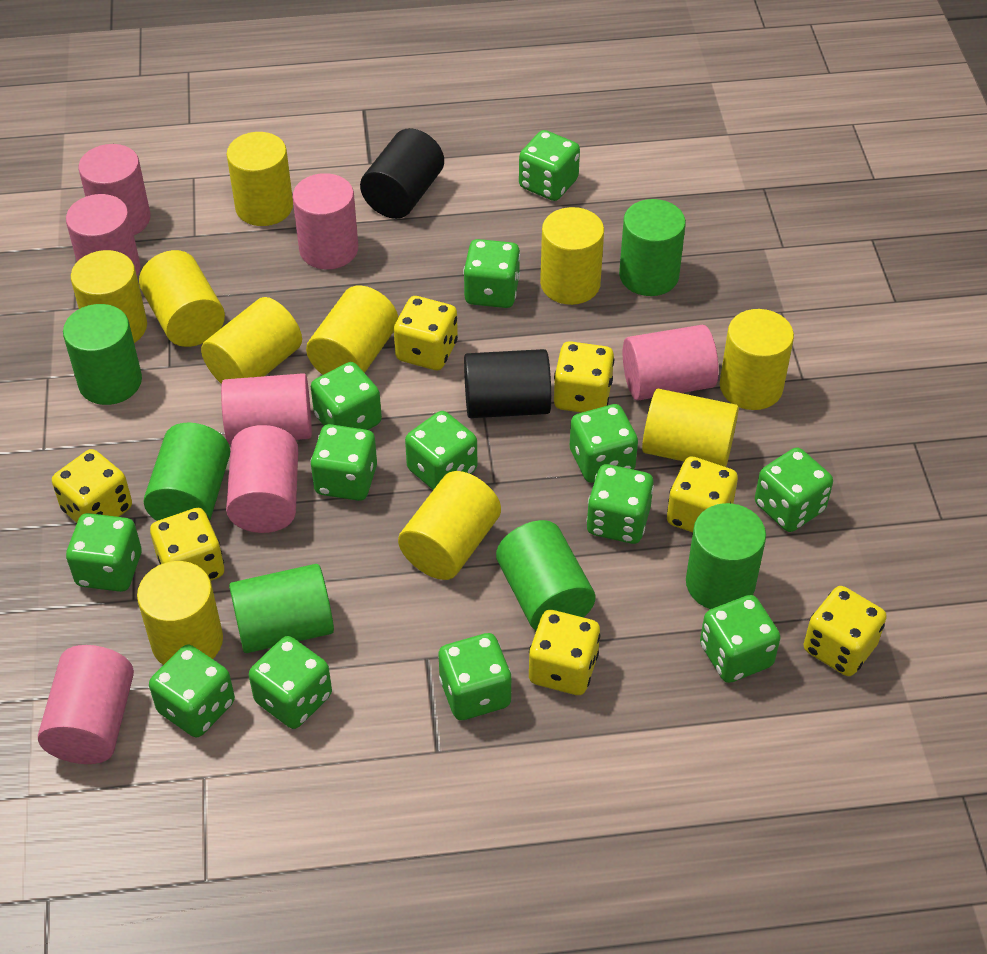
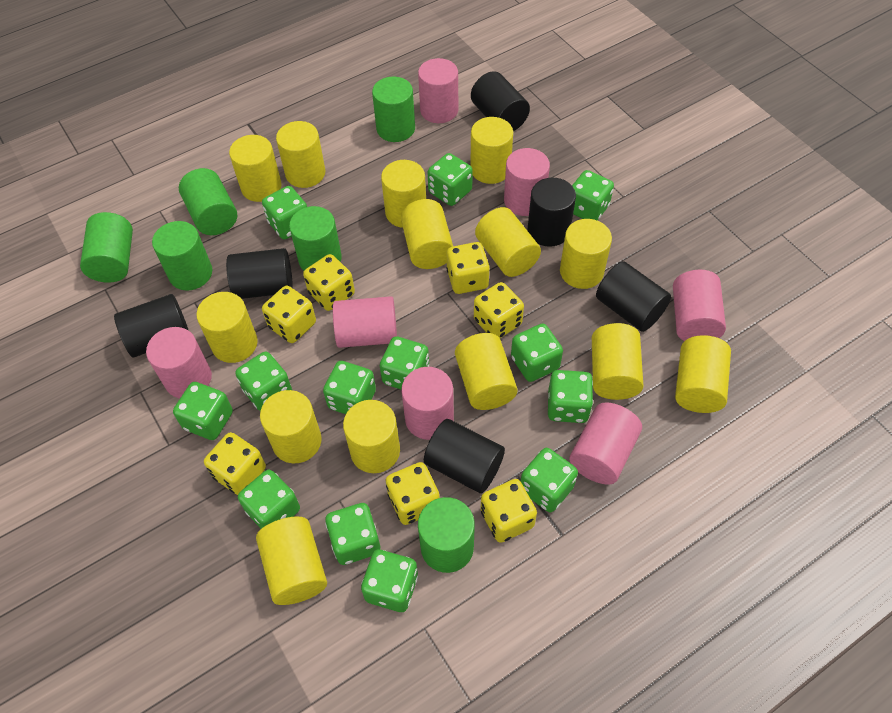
black cylinder: 2 -> 6
yellow cylinder: 10 -> 14

